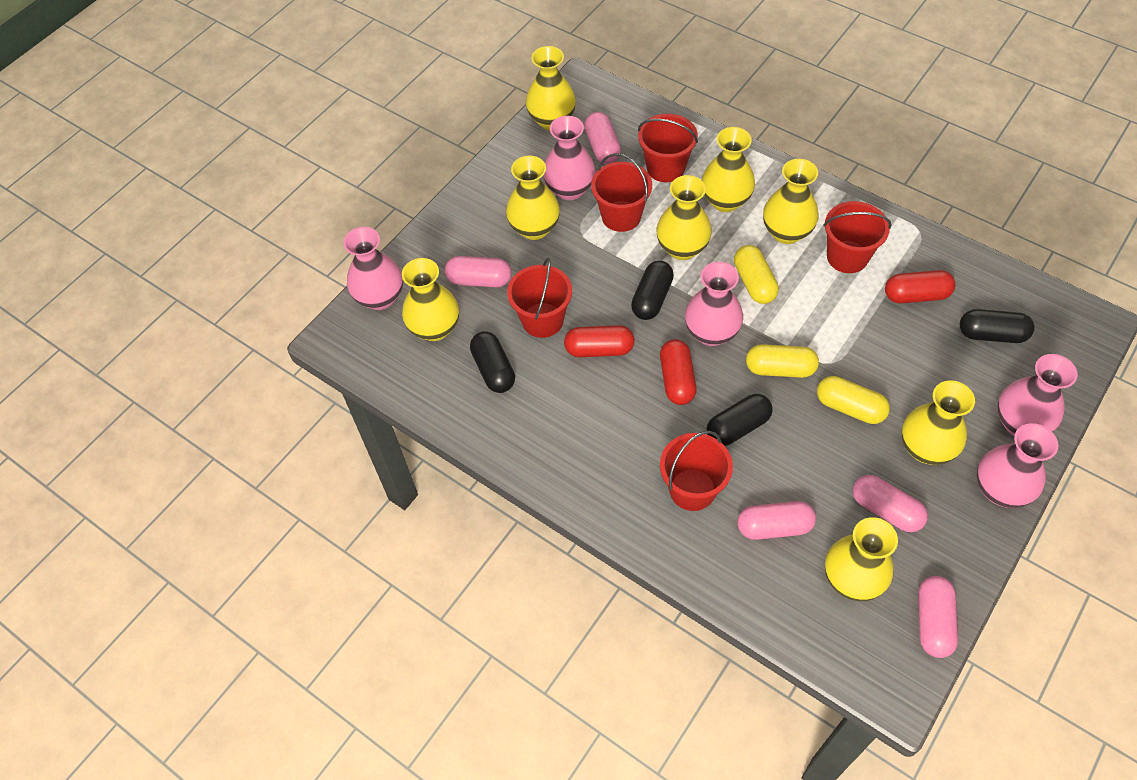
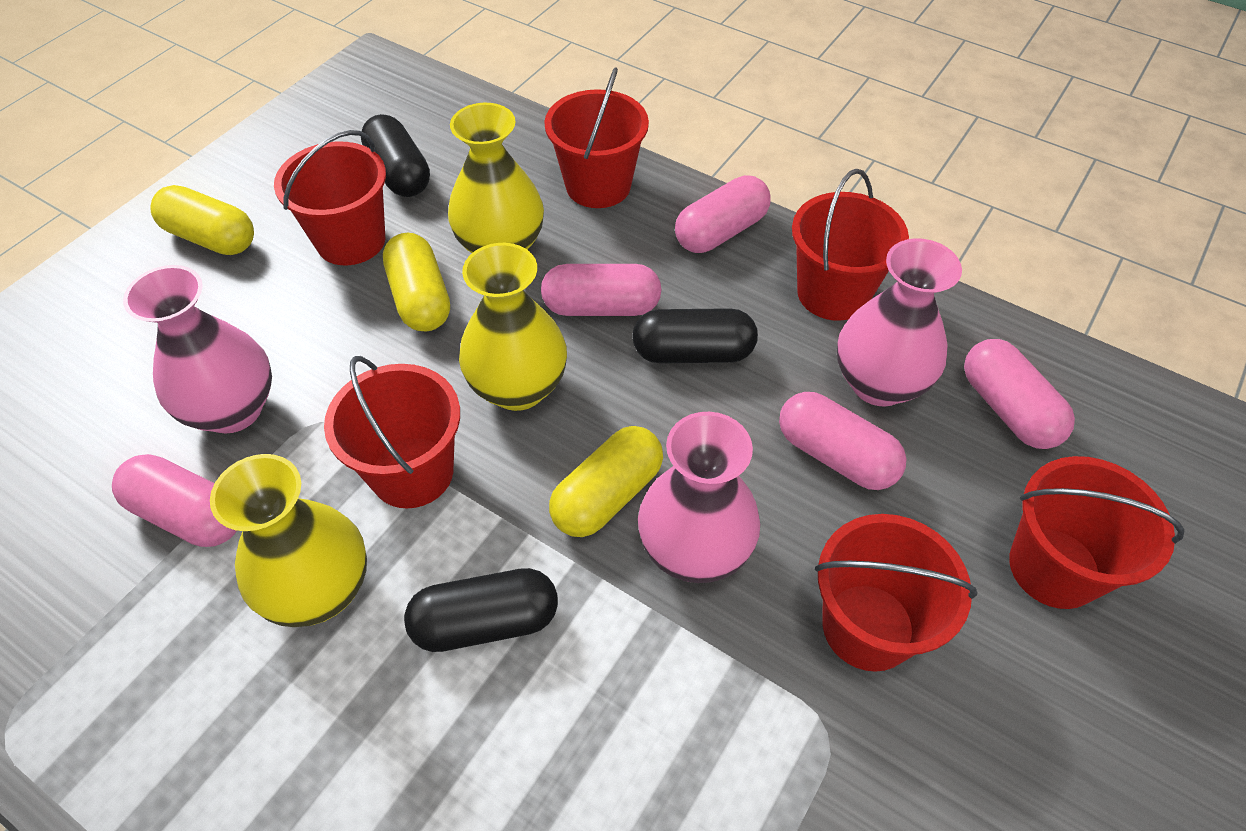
black capsule: 4 -> 3
pink vase: 5 -> 3
red bucket: 5 -> 6
red capsule: 3 -> 0
yellow vase: 8 -> 3

